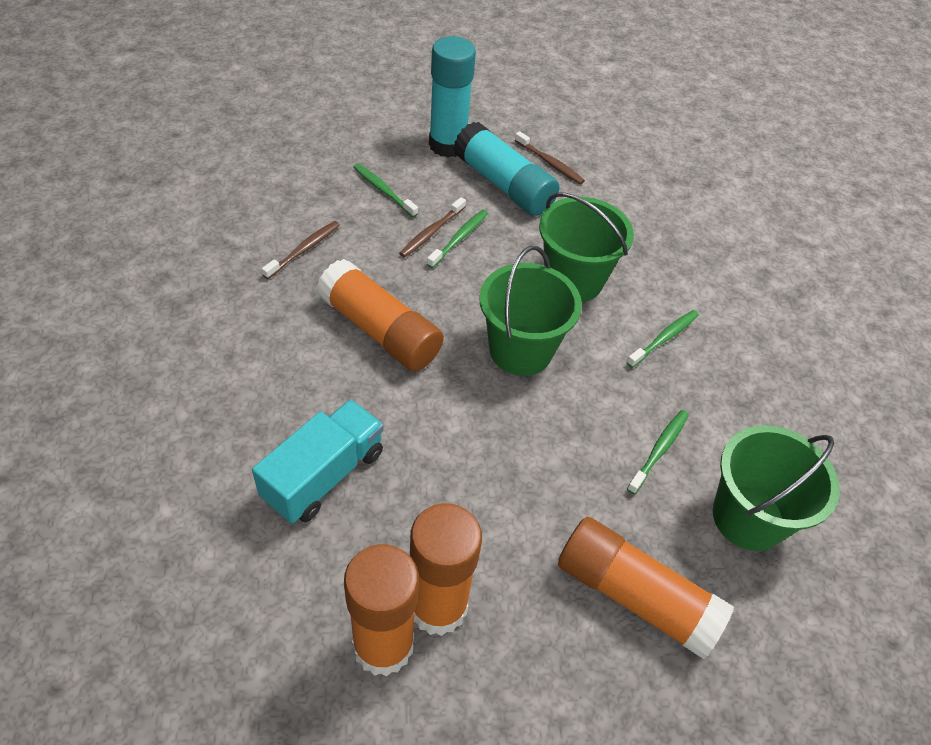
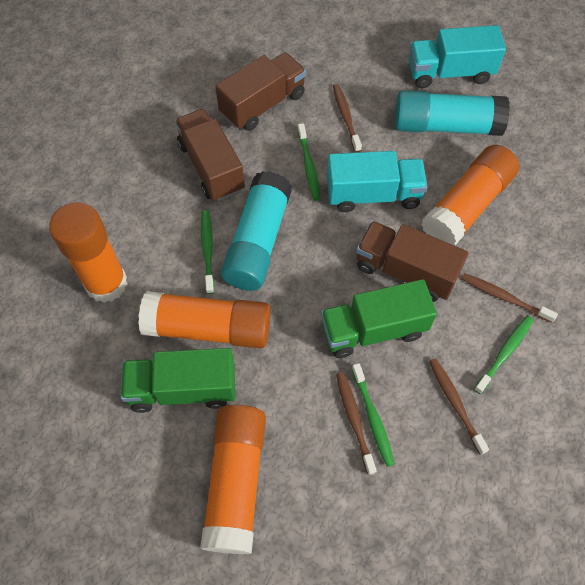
brown toothbrush: 3 -> 4
brown truck: 0 -> 3
green bucket: 3 -> 0
green truck: 0 -> 2
turquoise truck: 1 -> 2

